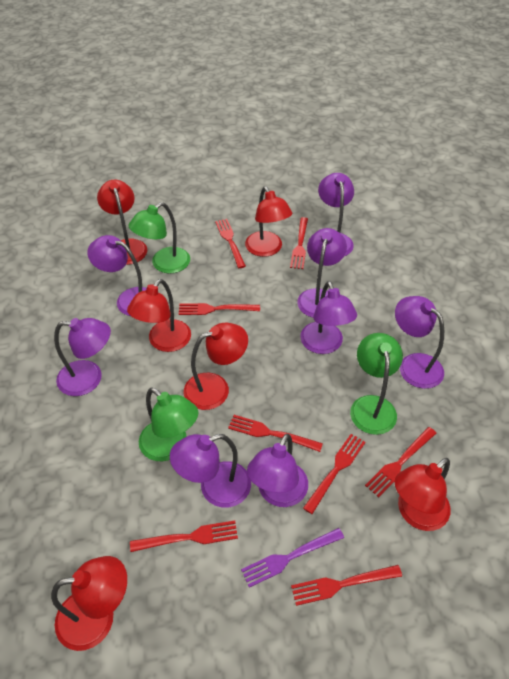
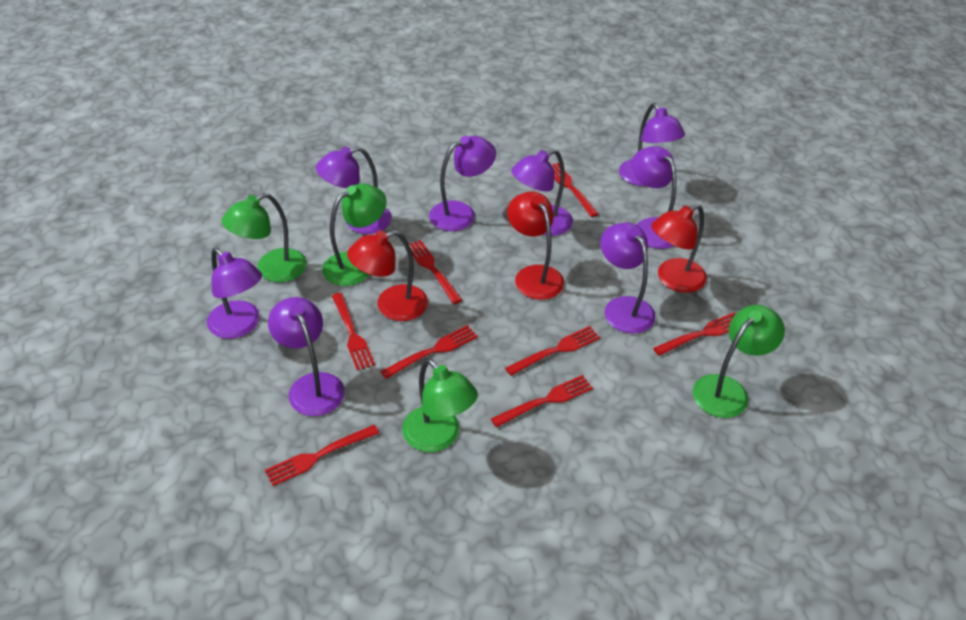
green lamp: 3 -> 4
purple fork: 1 -> 0
red lamp: 6 -> 3

